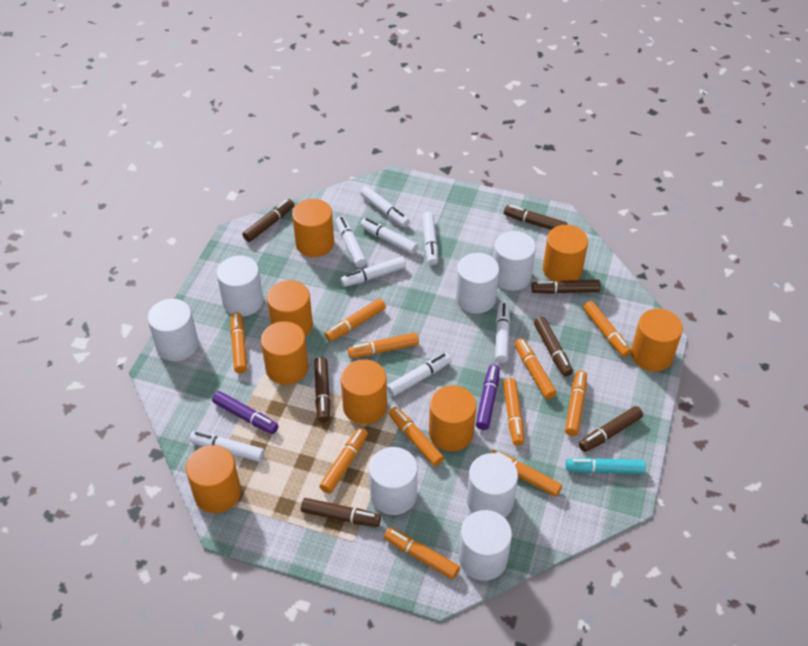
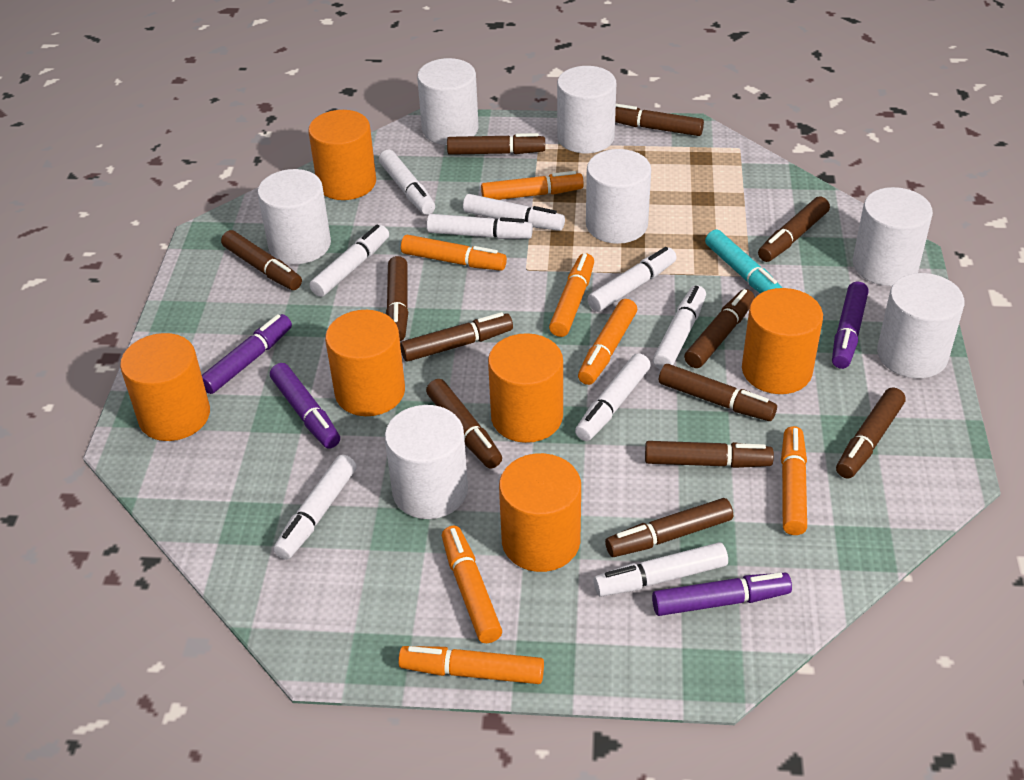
brown marker: 7 -> 12
orange cylinder: 8 -> 6
orange marker: 11 -> 7
purple marker: 2 -> 4
white marker: 8 -> 9

